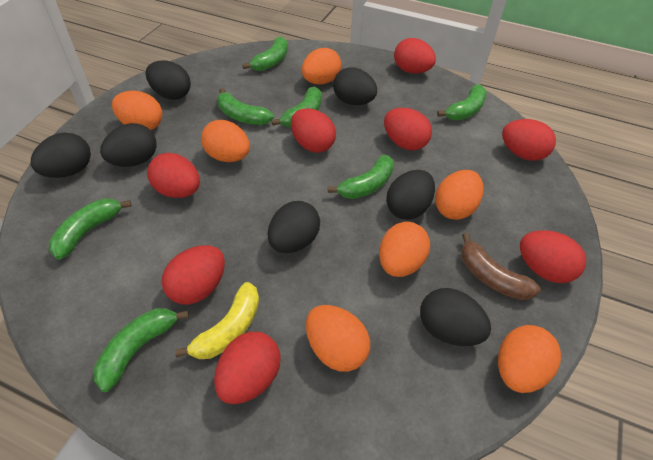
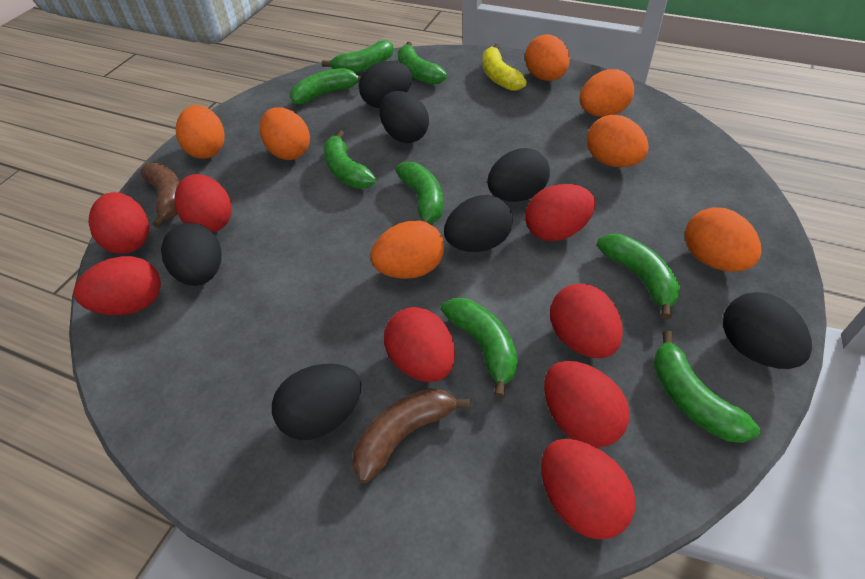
brown banana: 1 -> 2
green banana: 7 -> 8

